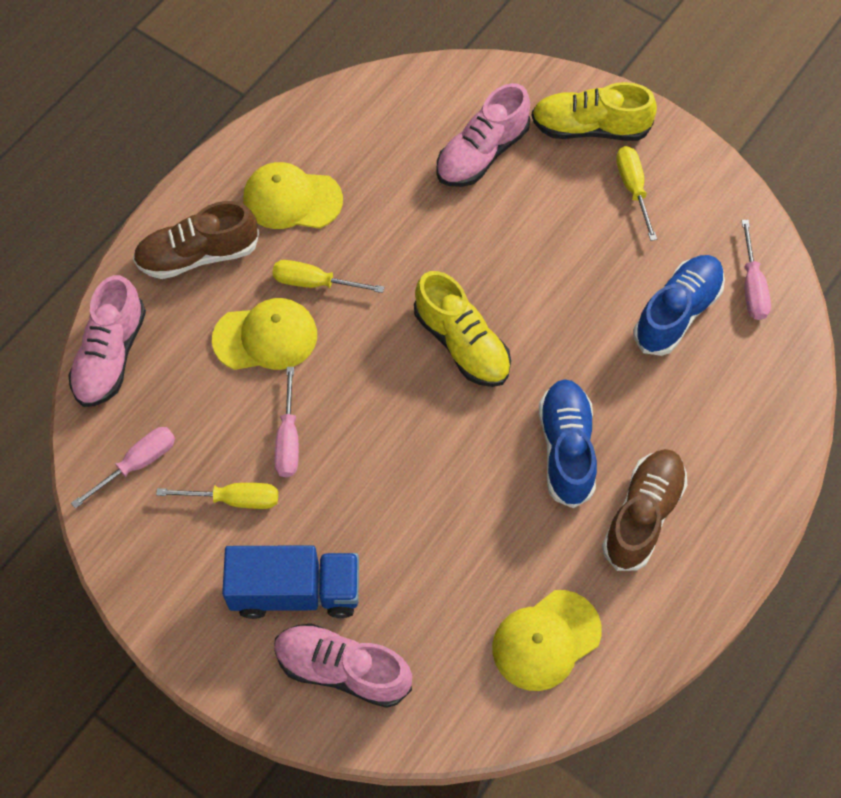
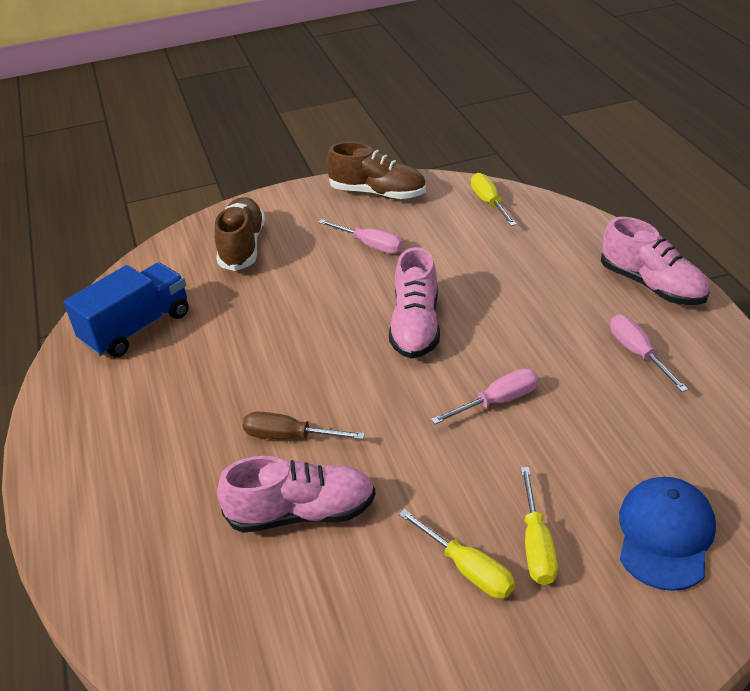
blue cap: 0 -> 1
blue shoe: 2 -> 0
brown screwdriver: 0 -> 1
yellow cap: 3 -> 0
yellow shoe: 2 -> 0

